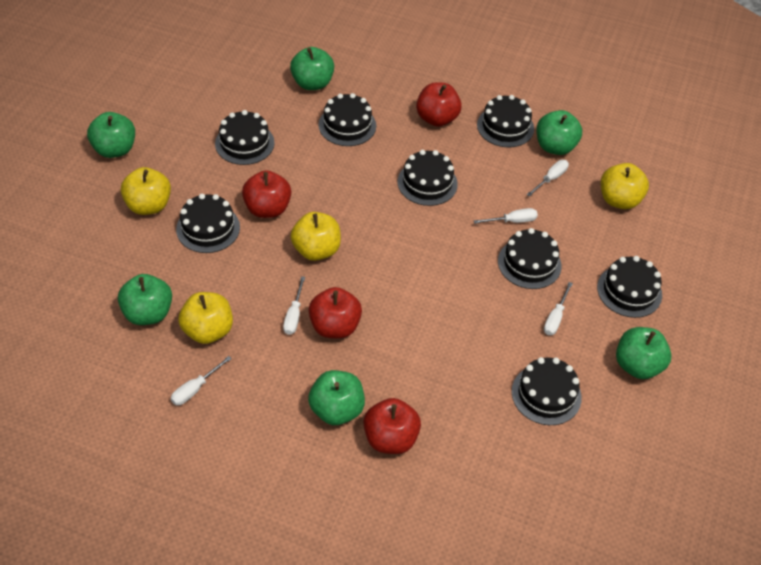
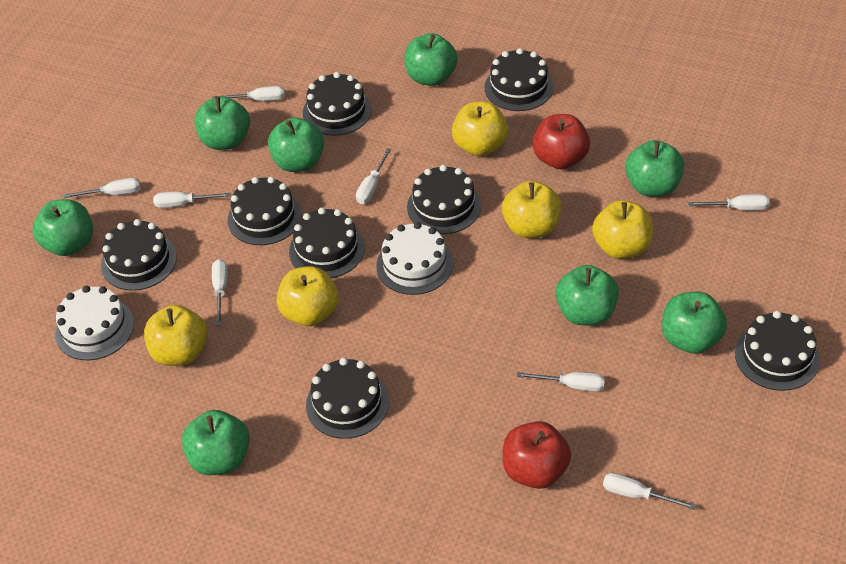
green apple: 6 -> 8
red apple: 4 -> 2
white cake: 0 -> 2
white screwdriver: 5 -> 8
yellow apple: 4 -> 5

